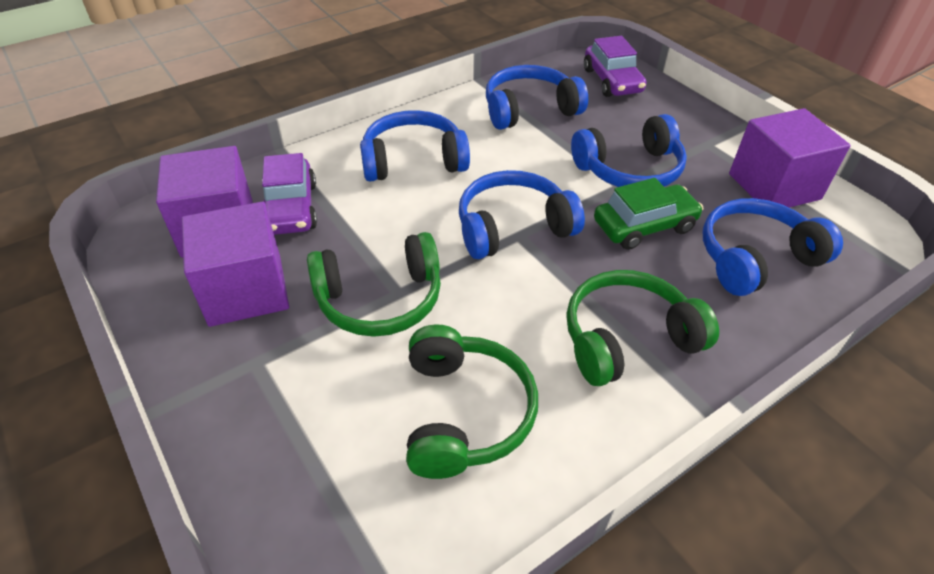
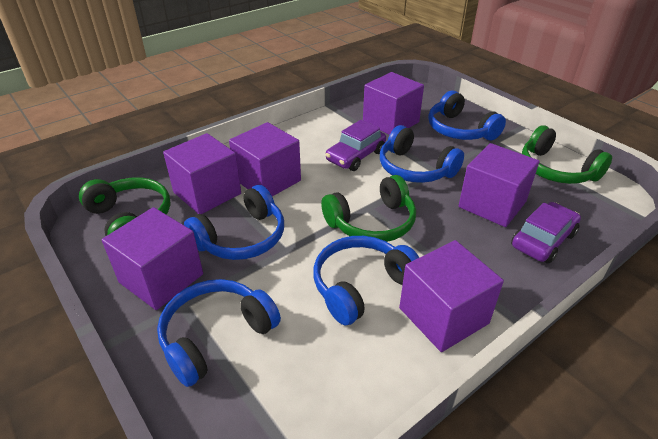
green car: 1 -> 0
purple cube: 3 -> 6

